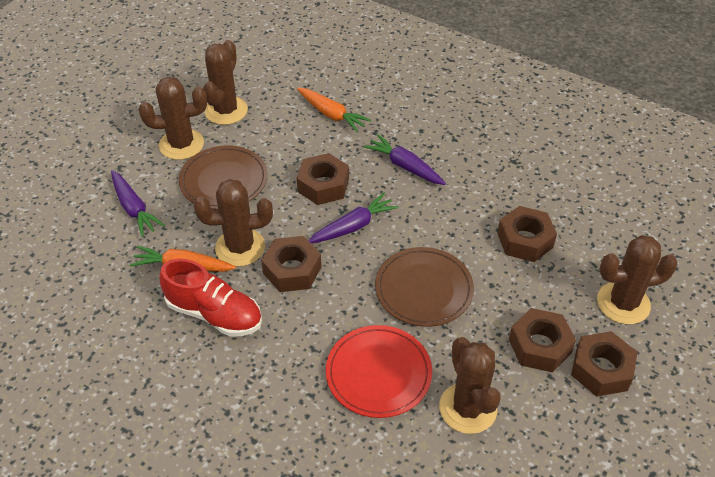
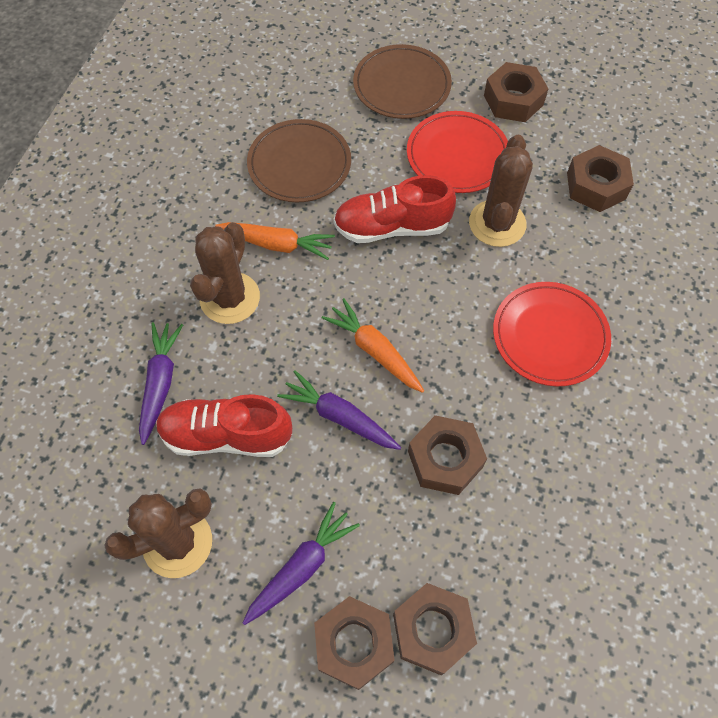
brown cactus: 5 -> 3
red plate: 1 -> 2
red shoe: 1 -> 2

